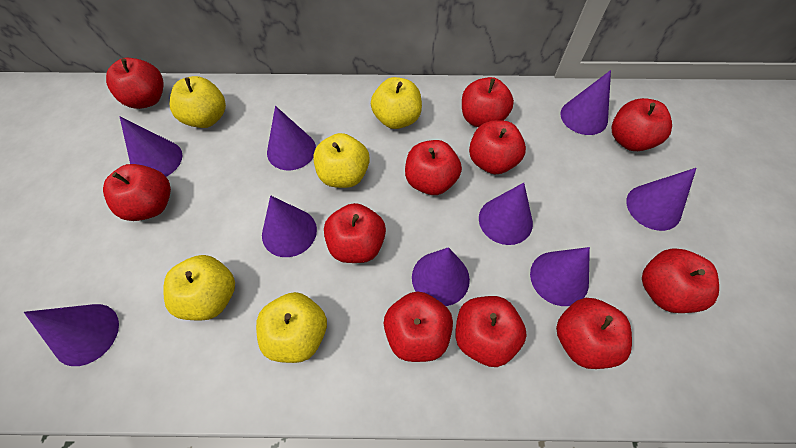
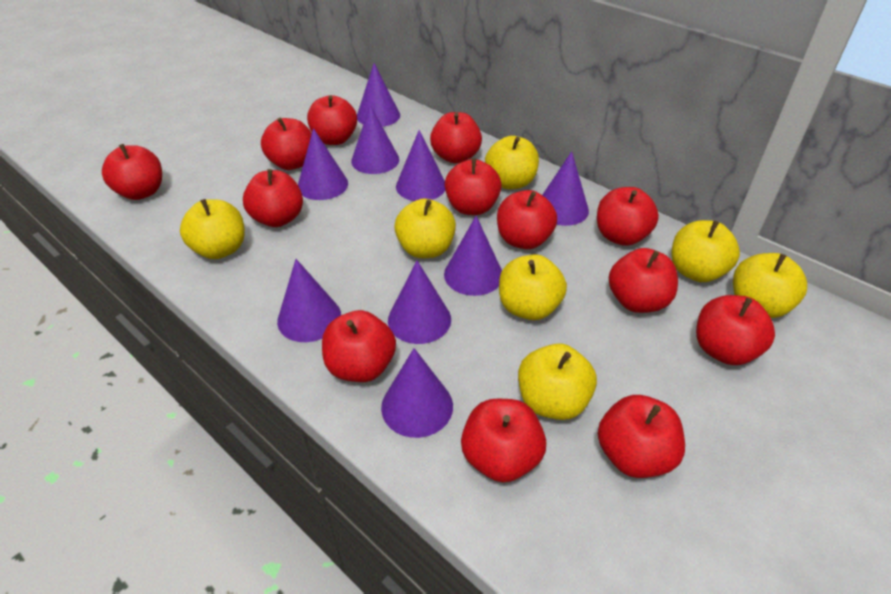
red apple: 11 -> 13
yellow apple: 5 -> 7

